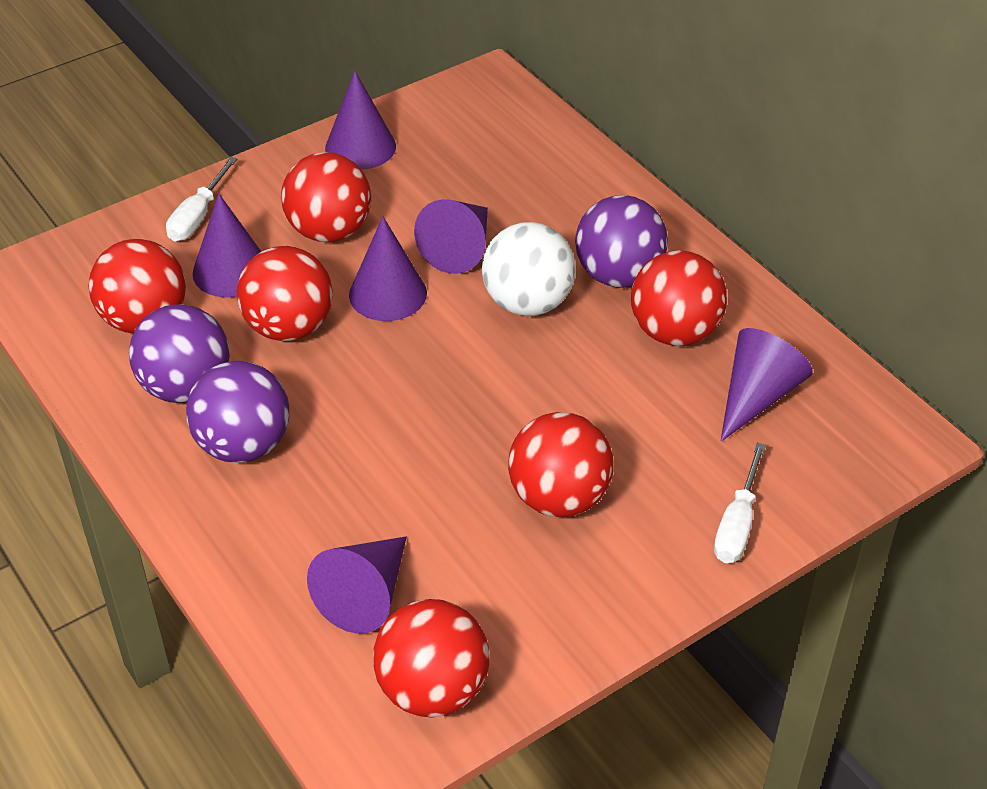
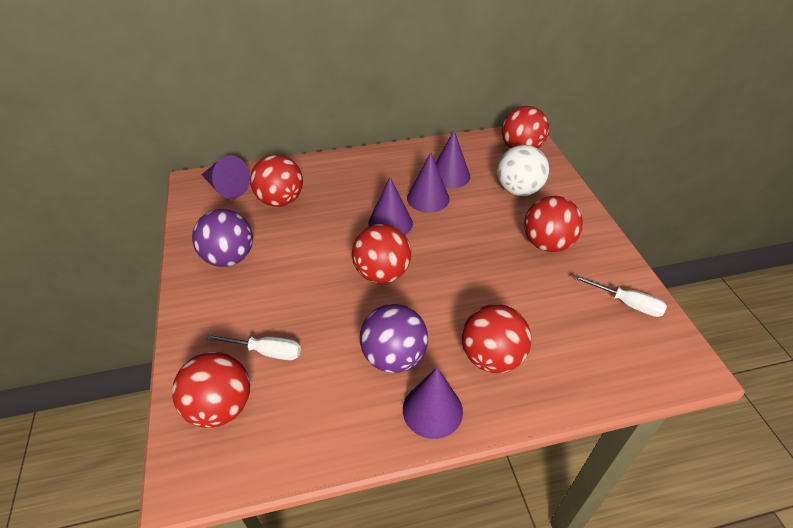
purple ball: 3 -> 2
purple cone: 6 -> 5

